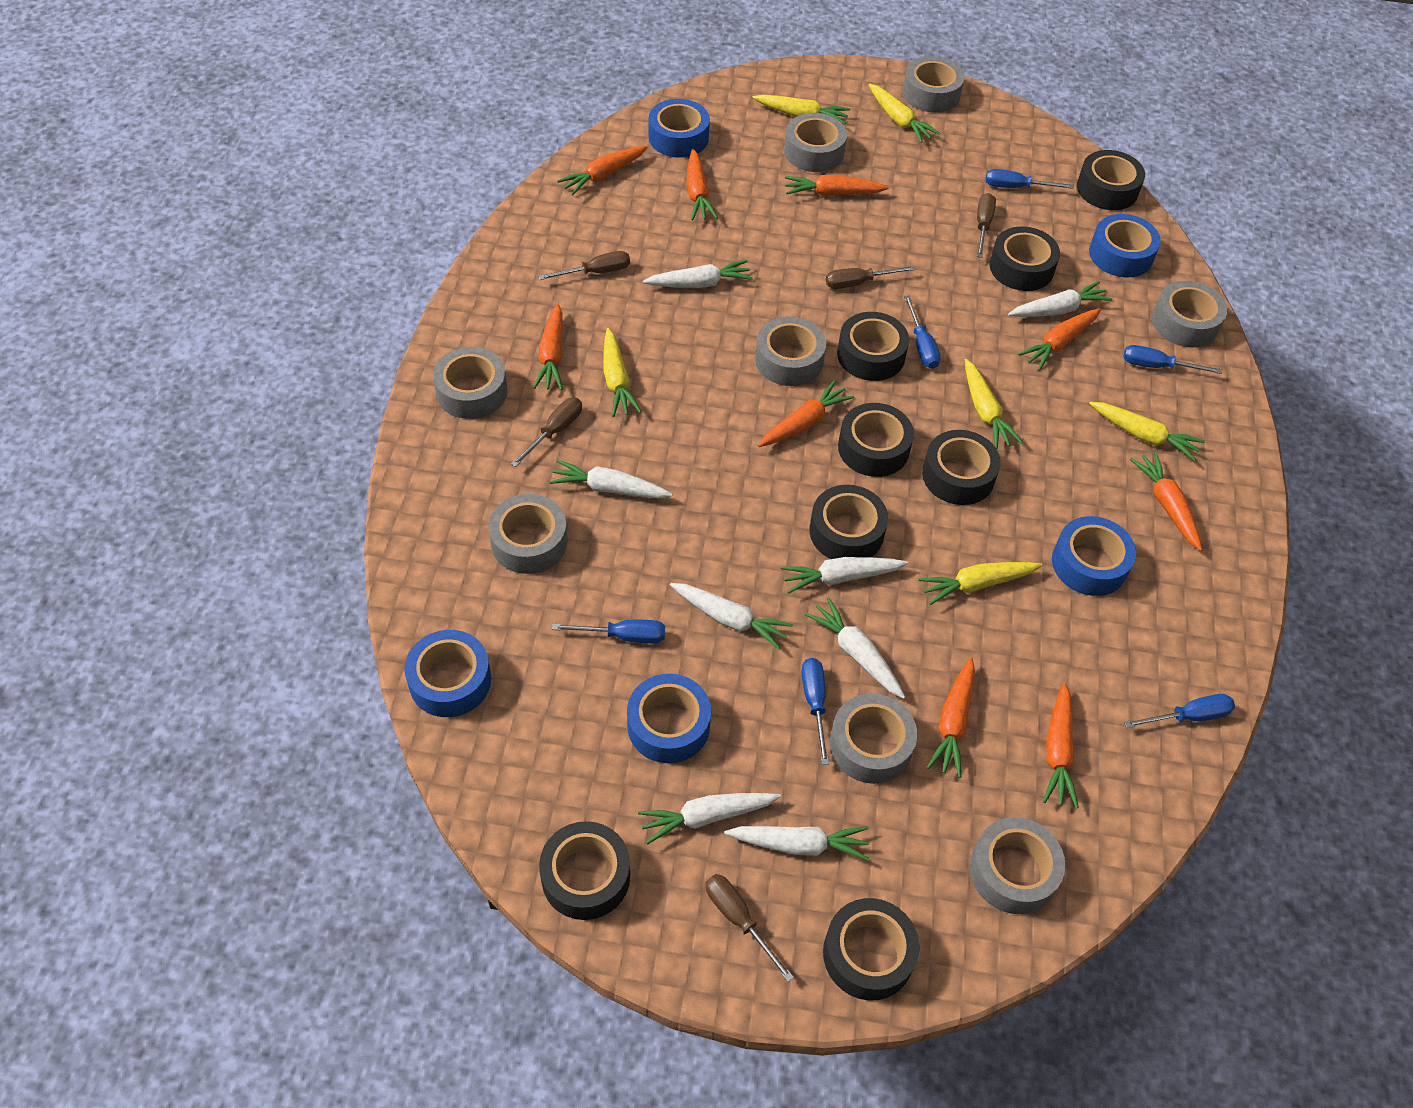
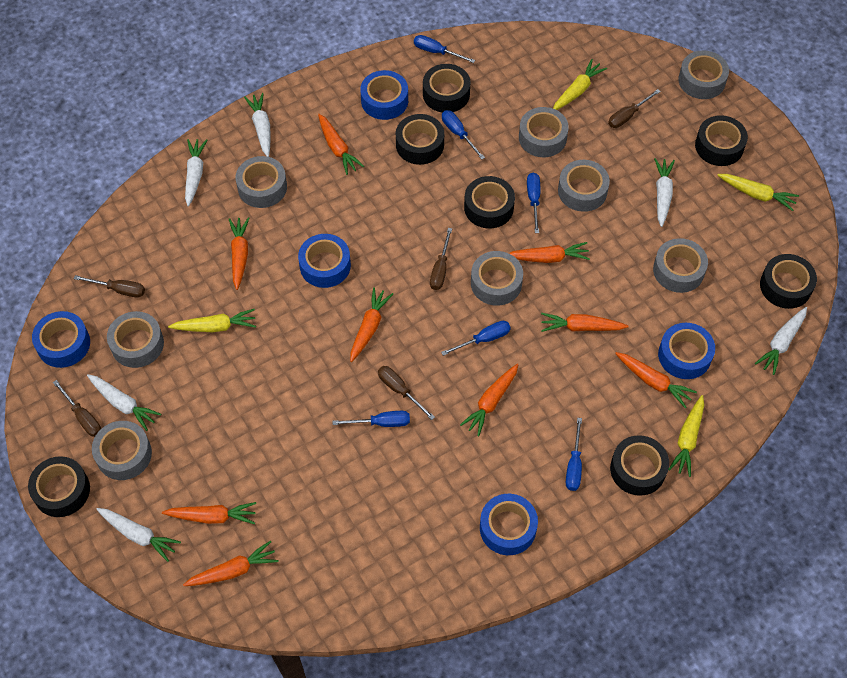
black tape: 8 -> 7
white carrot: 8 -> 6
yellow carrot: 6 -> 4

